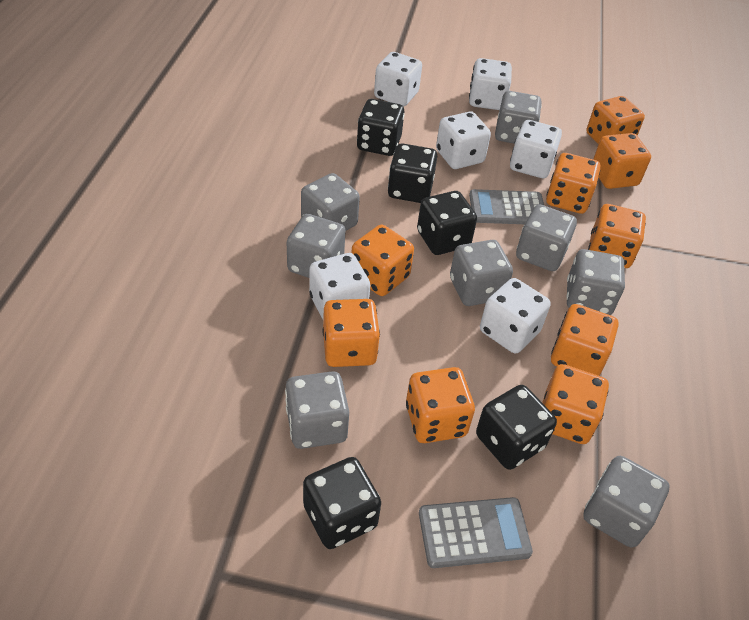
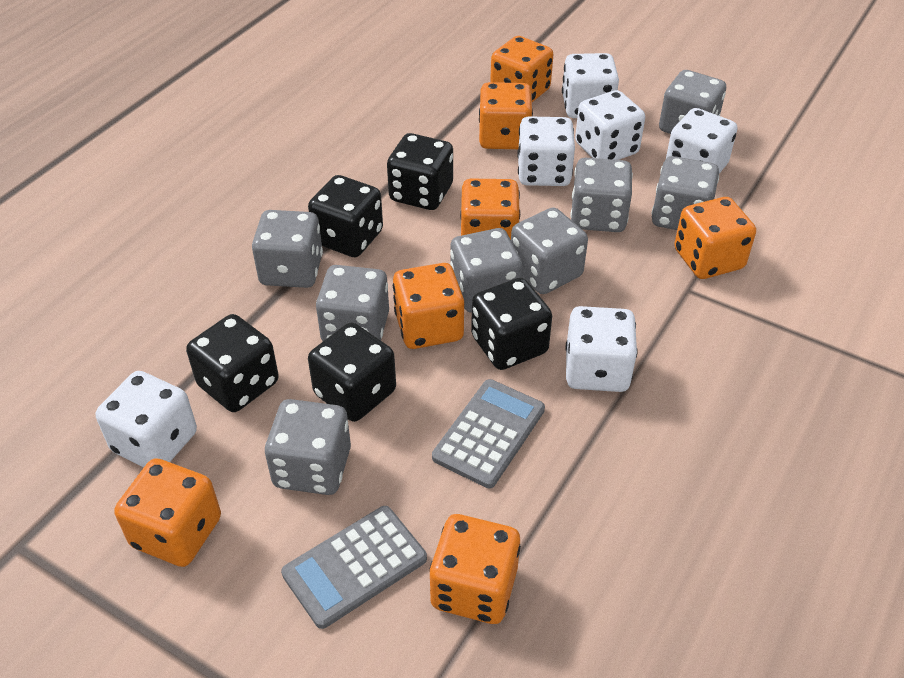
orange dice: 9 -> 7

